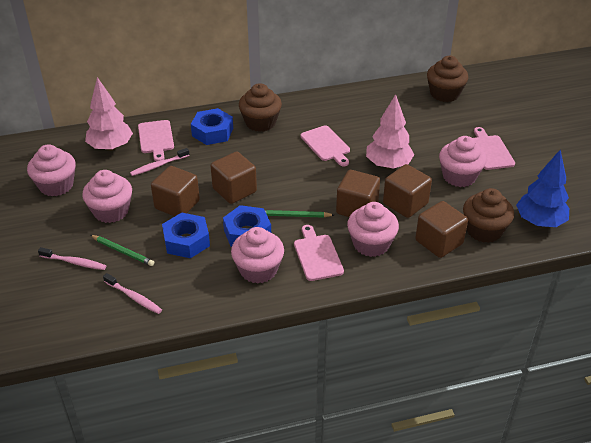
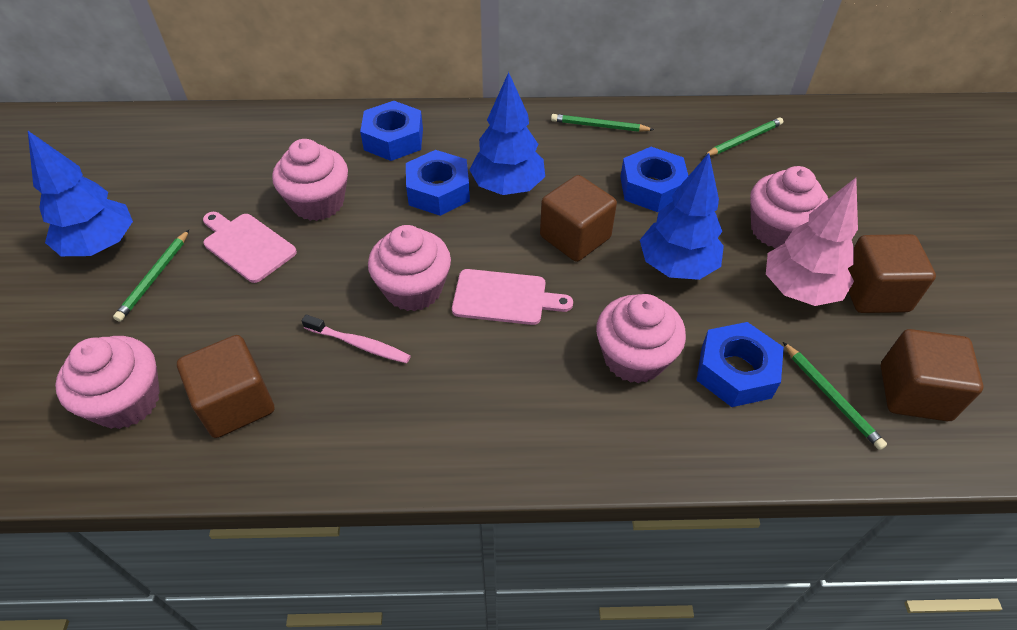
blue nut: 3 -> 4
blue tree: 1 -> 3
brown cube: 5 -> 4
brown cupcake: 3 -> 0
green pencil: 2 -> 4
pink cutting board: 4 -> 2
pink toothbrush: 3 -> 1
pink tree: 2 -> 1

